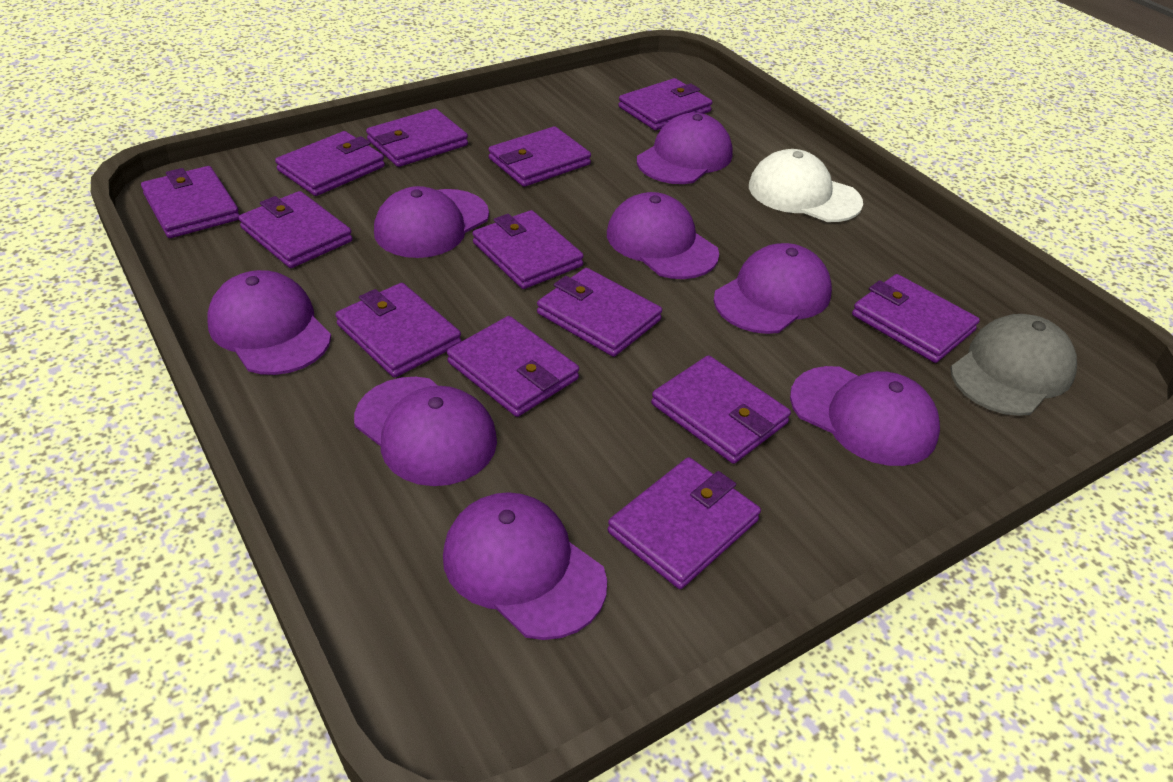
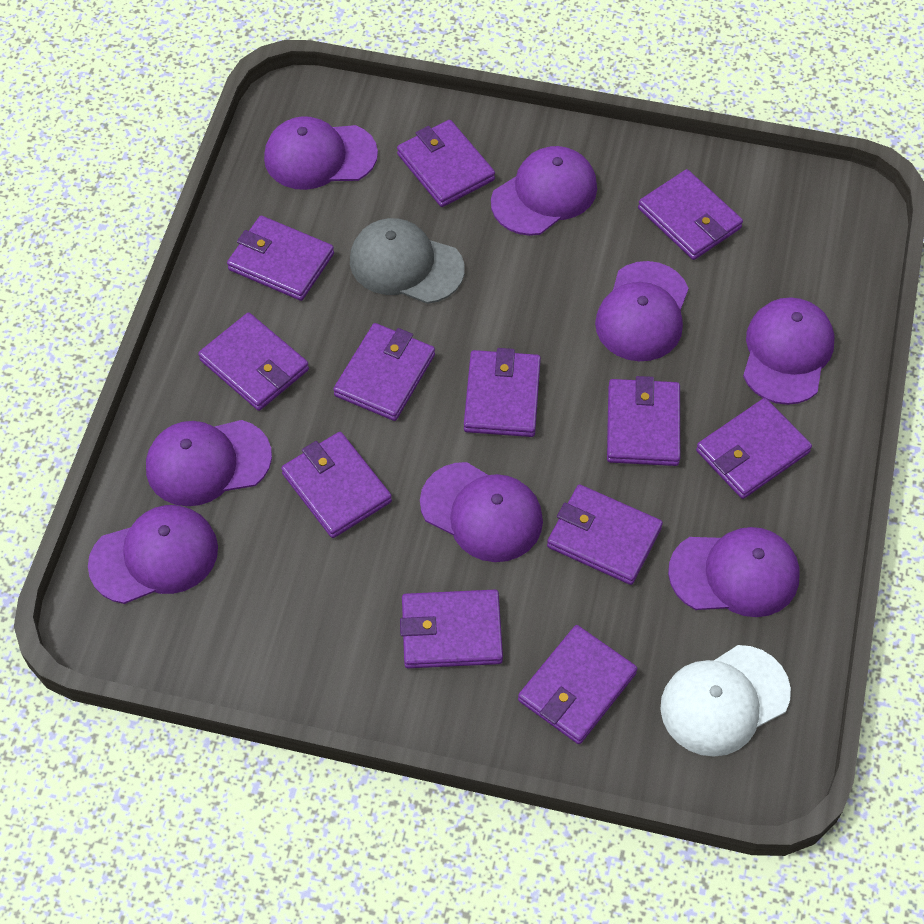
purple wallet: 13 -> 12

